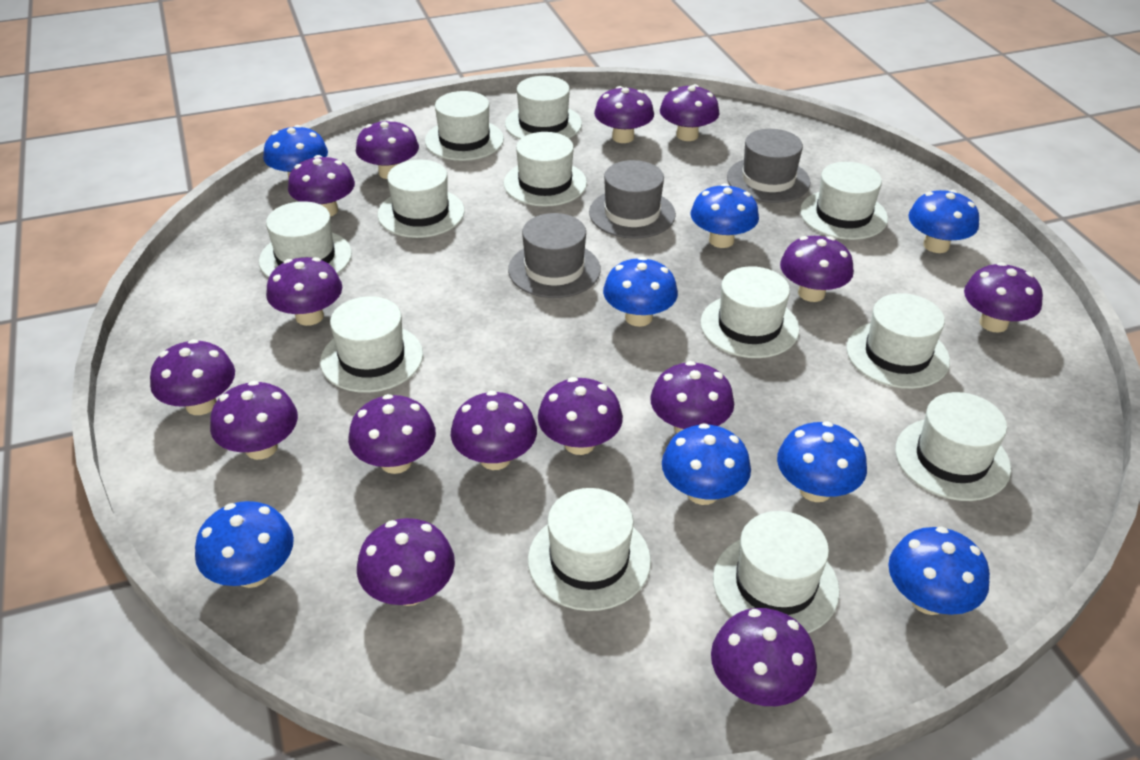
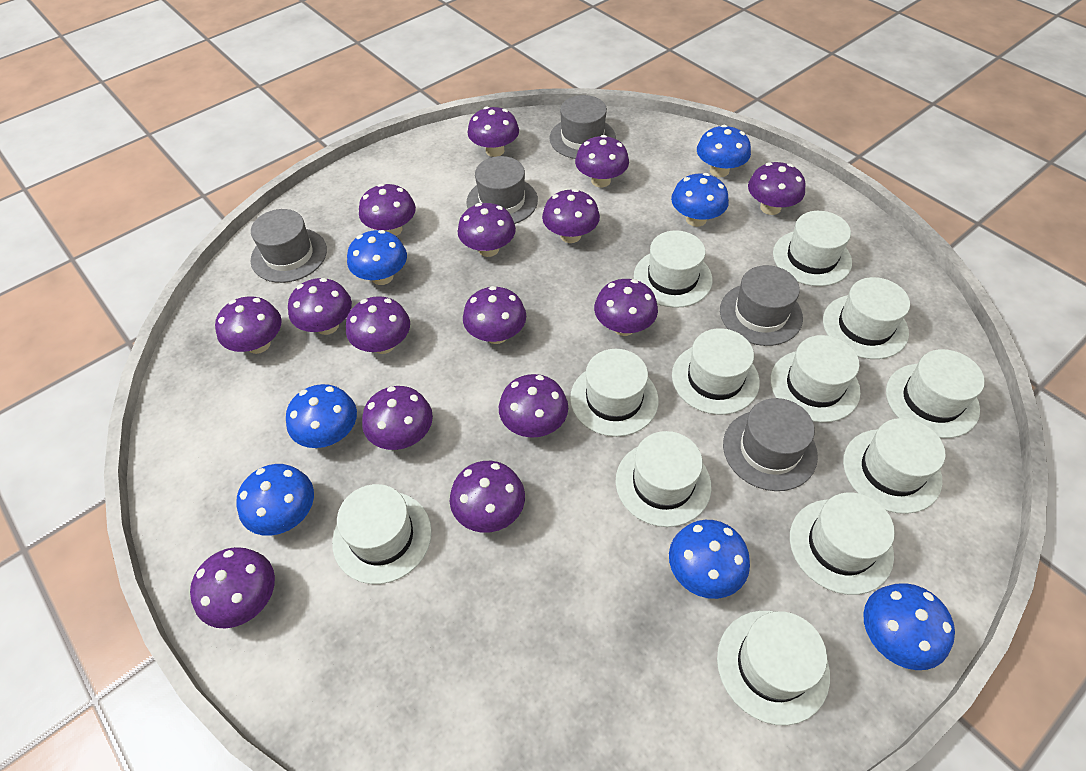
blue mushroom: 8 -> 7
grey hat: 3 -> 5

